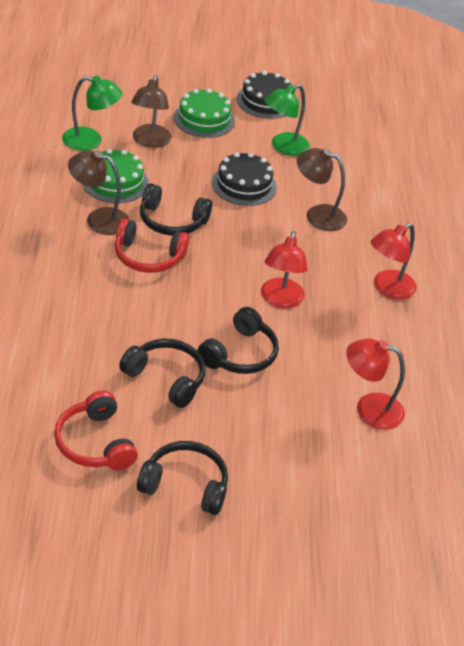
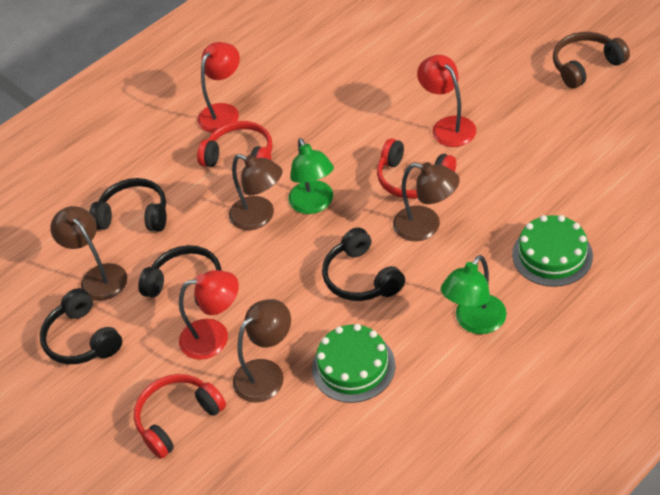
black cake: 2 -> 0
brown headphones: 0 -> 1
brown lamp: 3 -> 4
red headphones: 2 -> 3

